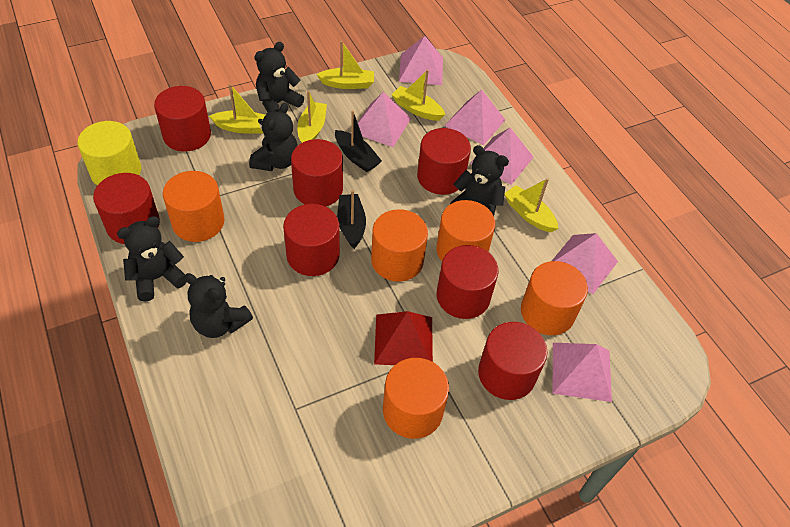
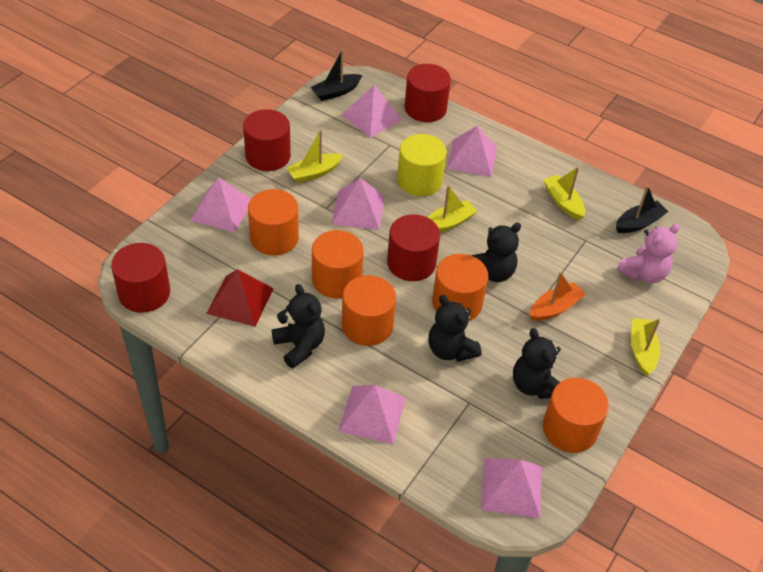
black teddy bear: 5 -> 4
orange boat: 0 -> 1
pink teddy bear: 0 -> 1
red cylinder: 7 -> 4
yellow boat: 5 -> 4

